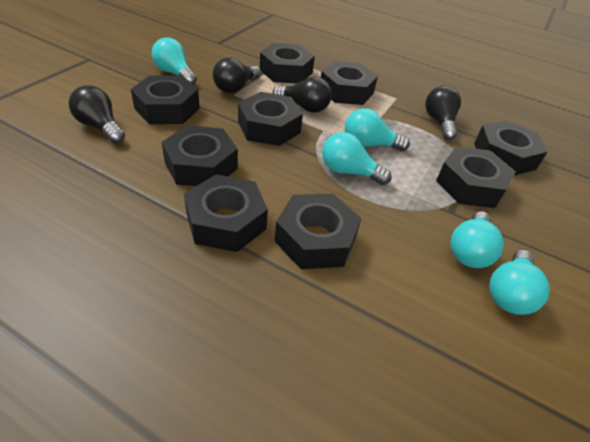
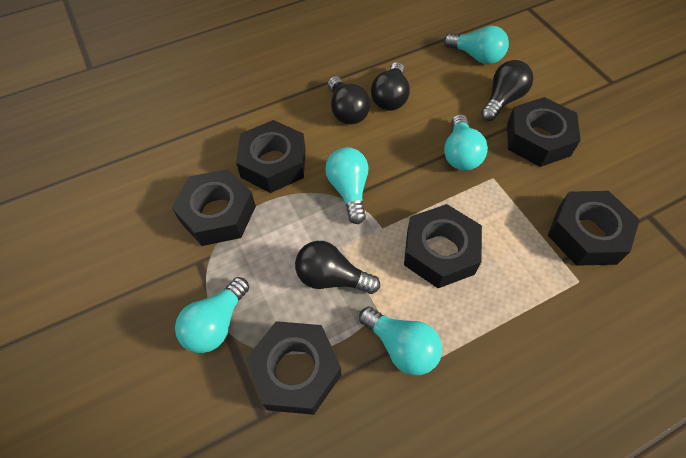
black nut: 9 -> 6

